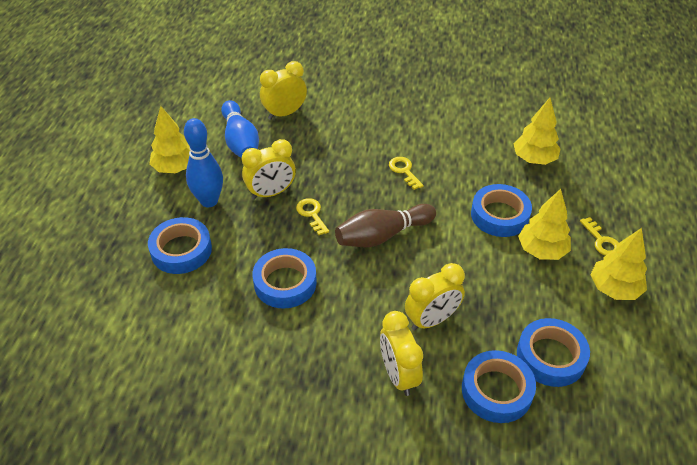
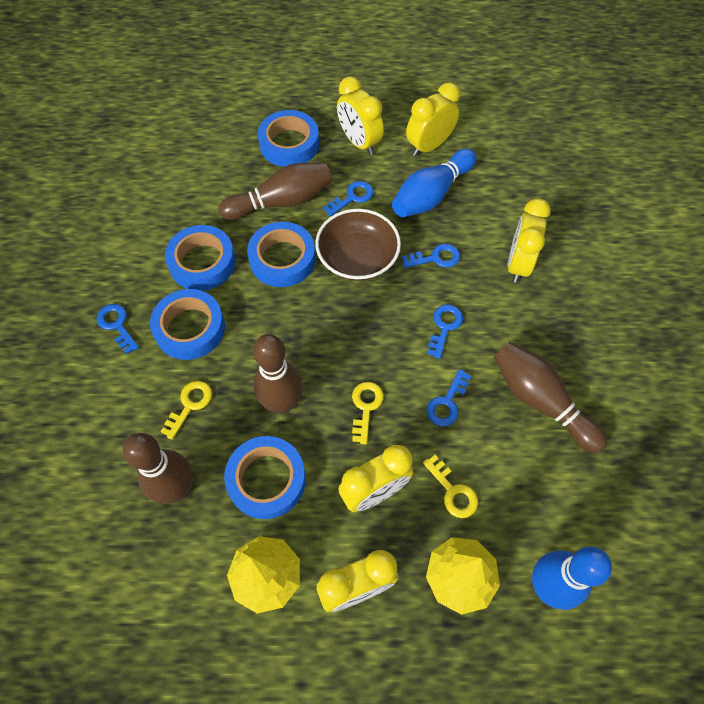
blue key: 0 -> 5
brown bowl: 0 -> 1
brown bowling pin: 1 -> 4
yellow clock: 4 -> 5
yellow tree: 4 -> 2

